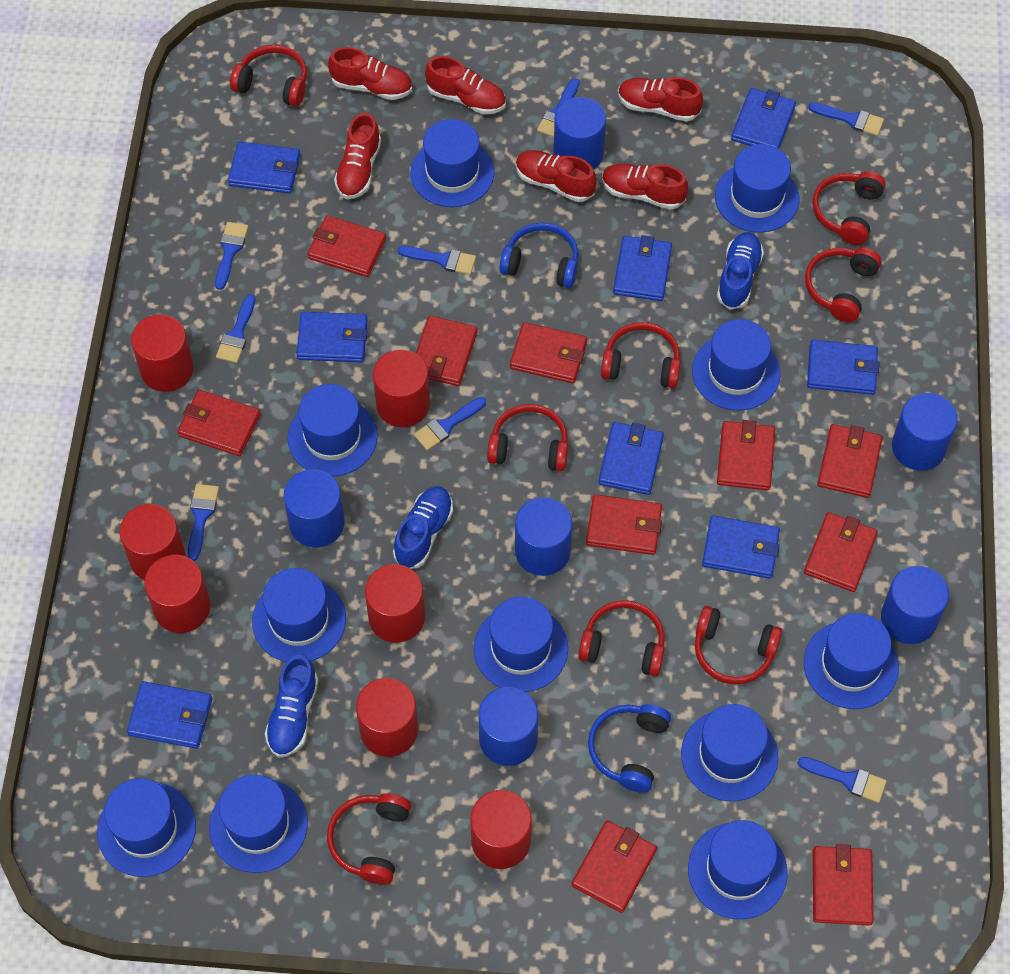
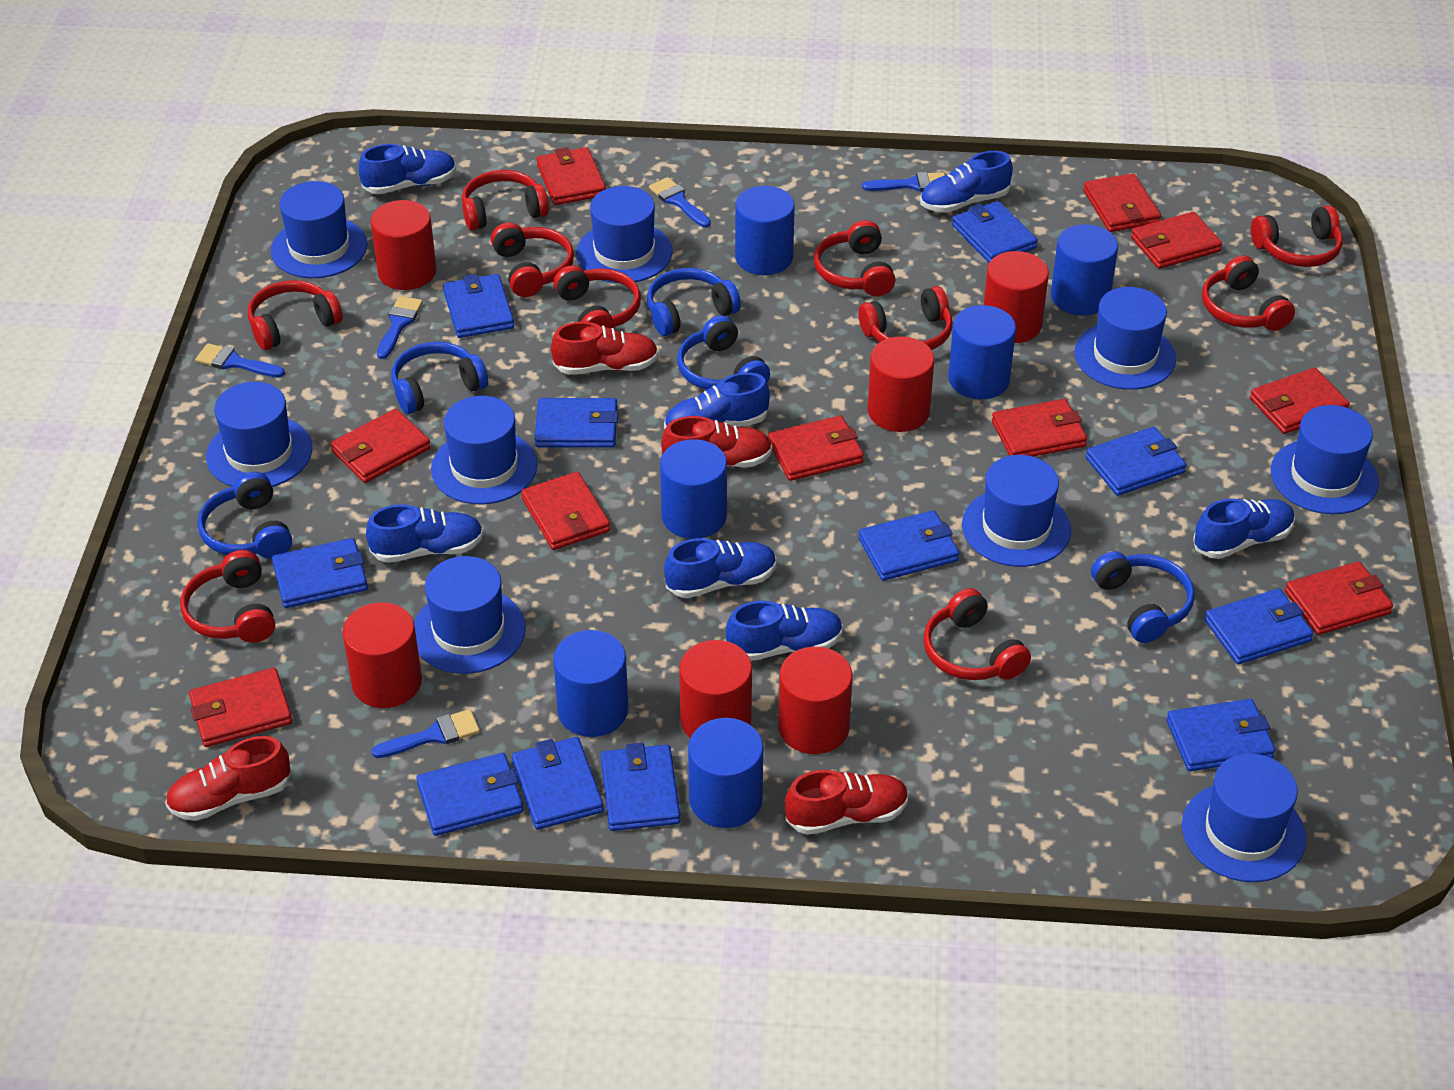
blue brush: 8 -> 5
blue hat: 11 -> 9
blue headphones: 2 -> 5
blue shoe: 3 -> 7
blue wallet: 8 -> 11
red cylinder: 7 -> 6
red headphones: 8 -> 10
red shoe: 6 -> 4

